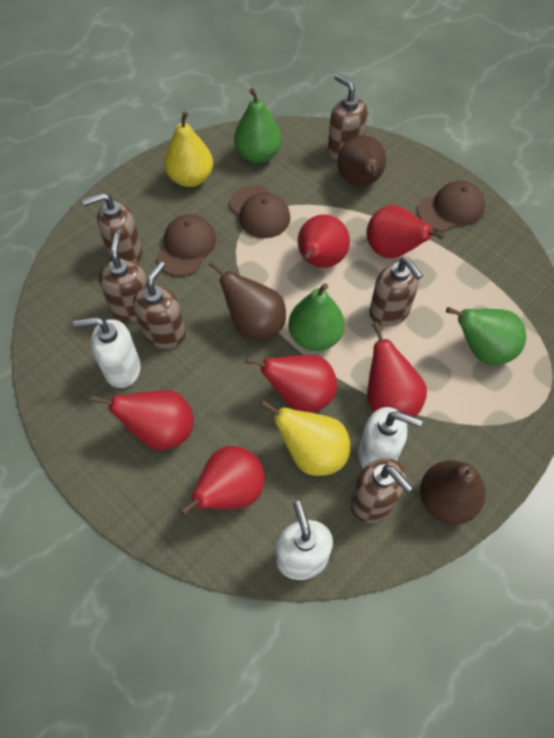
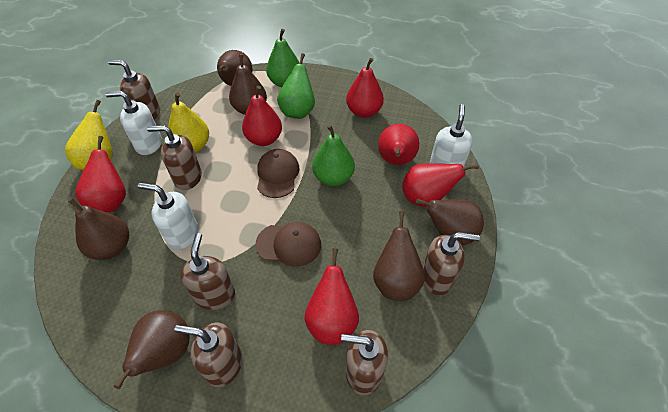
brown cap: 3 -> 2
brown pear: 3 -> 6

